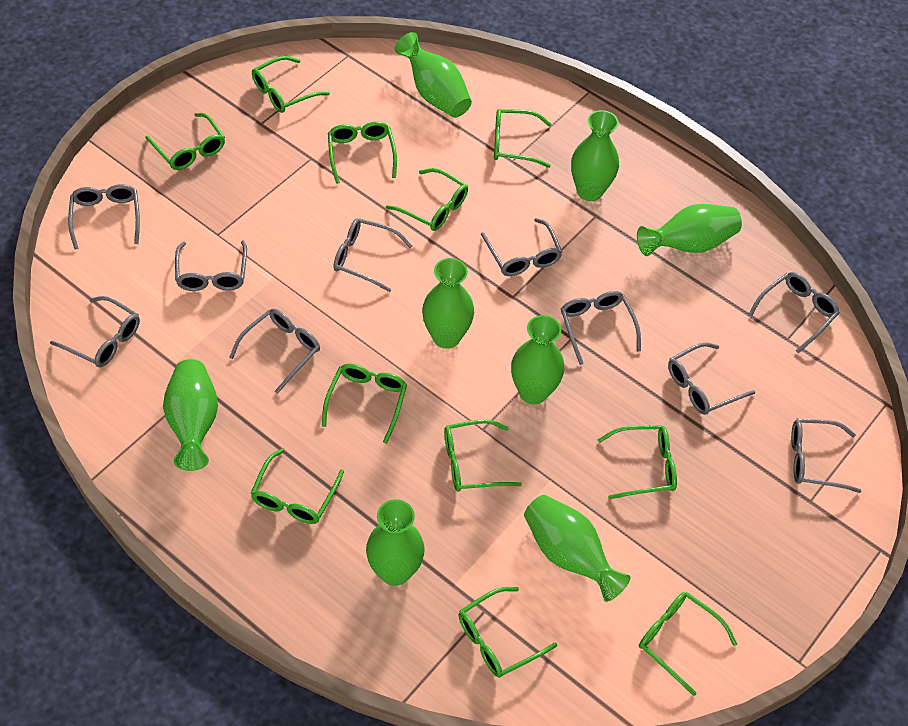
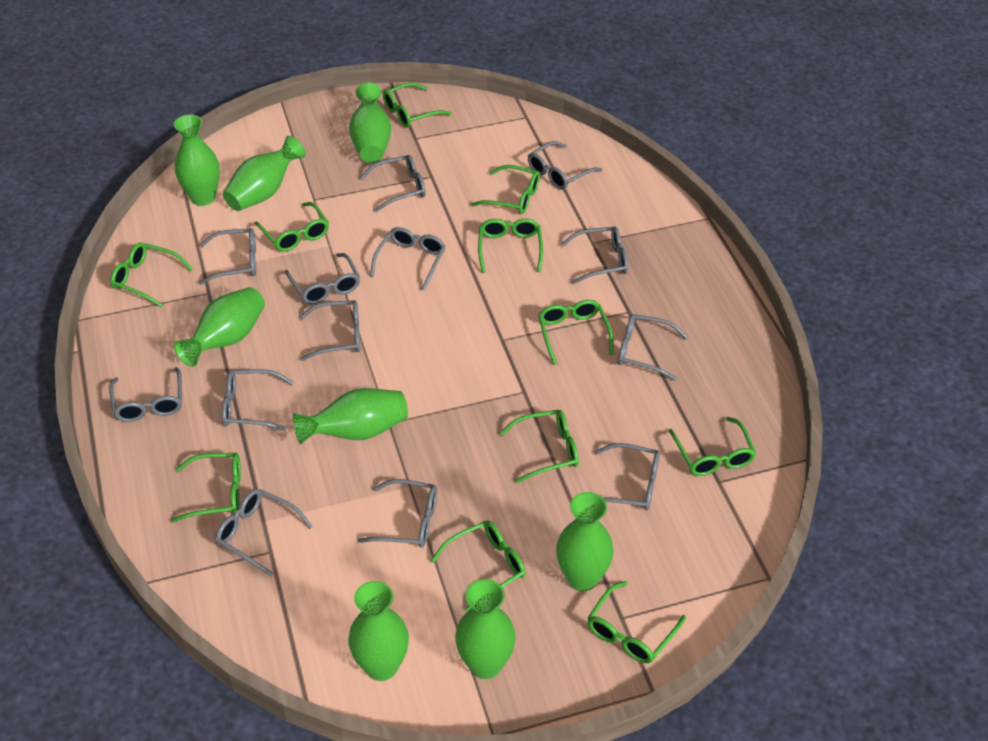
grey glasses: 10 -> 13

